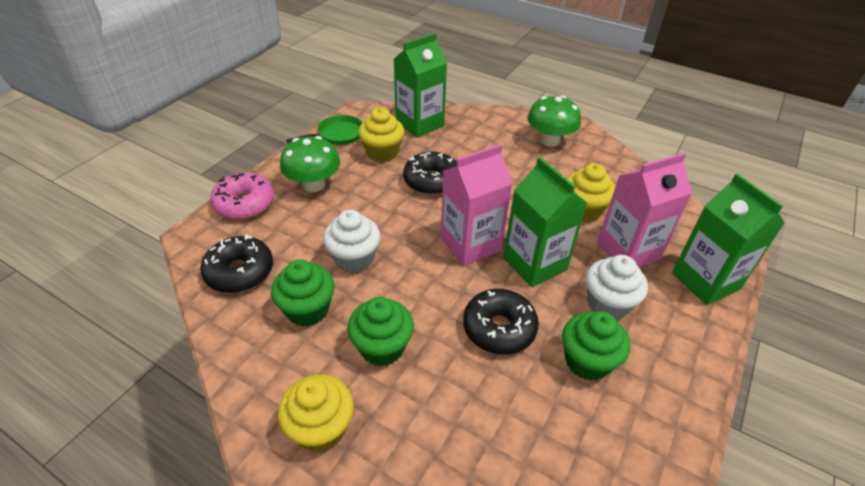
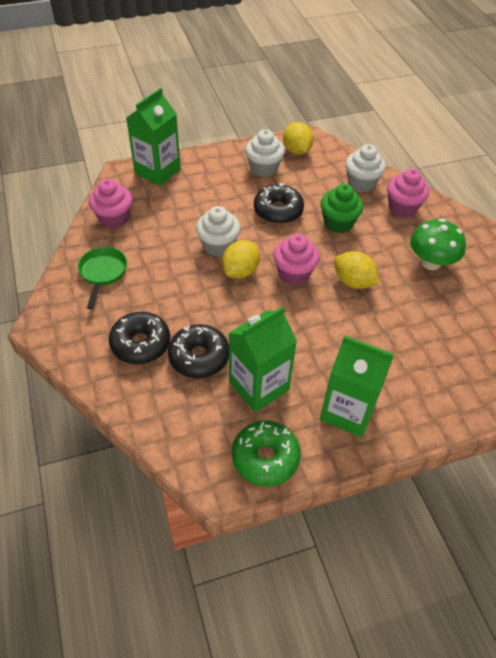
green cupcake: 3 -> 1
green donut: 0 -> 1
green mushroom: 2 -> 1
pink carton: 2 -> 0
pink cupcake: 0 -> 3
pink donut: 1 -> 0
white cupcake: 2 -> 3
yellow cupcake: 3 -> 0
yellow lemon: 0 -> 3

